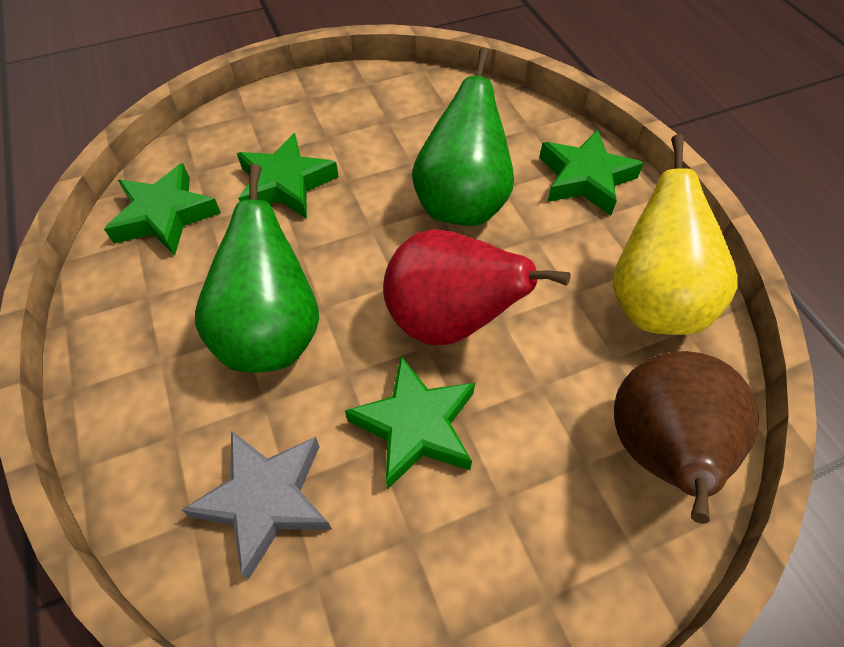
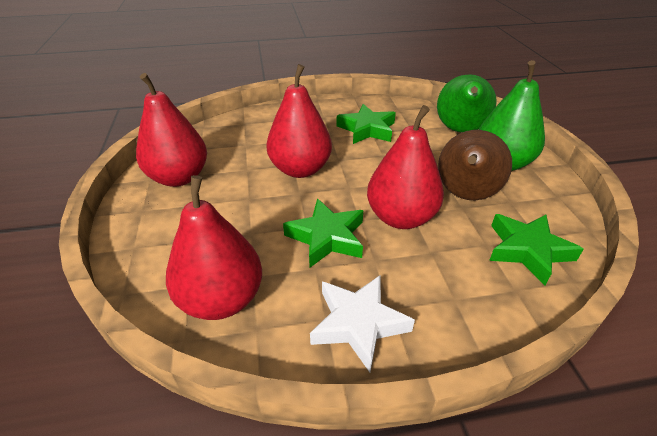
green star: 4 -> 3
grey star: 1 -> 0
red pear: 1 -> 4
white star: 0 -> 1
yellow pear: 1 -> 0

